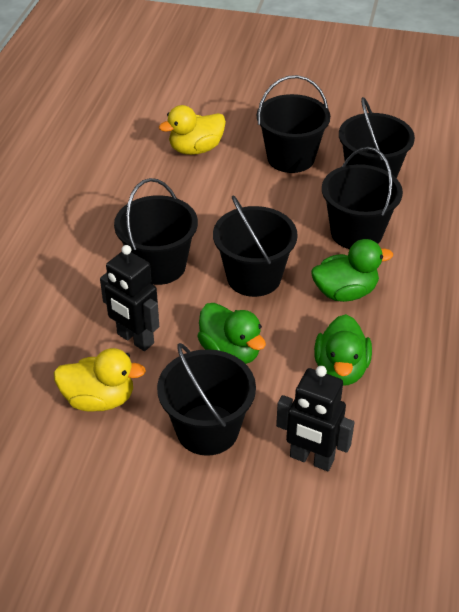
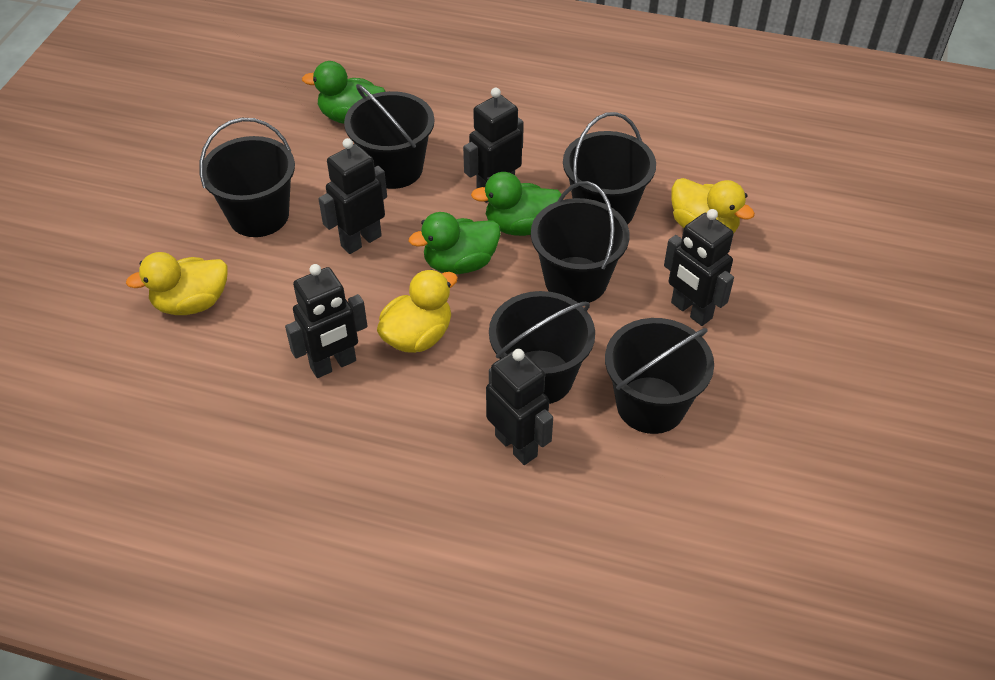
black robot: 2 -> 5
yellow duck: 2 -> 3

